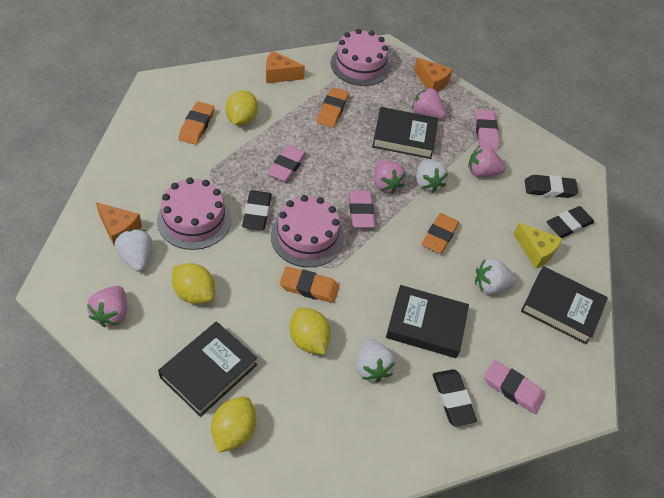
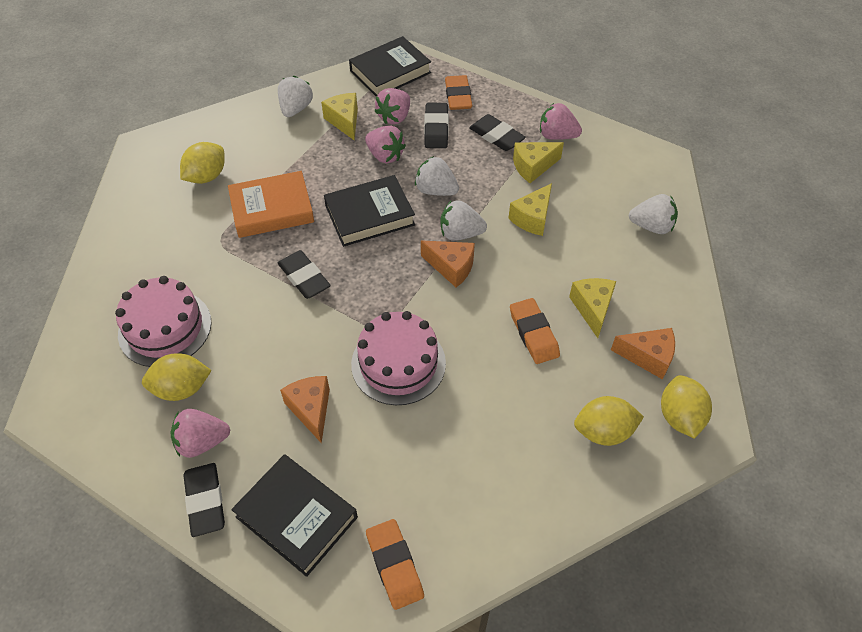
black book: 4 -> 3
orange book: 0 -> 1
orange eraser: 4 -> 3
pink cake: 3 -> 2
pink eraser: 4 -> 0
yellow cheese: 1 -> 4

